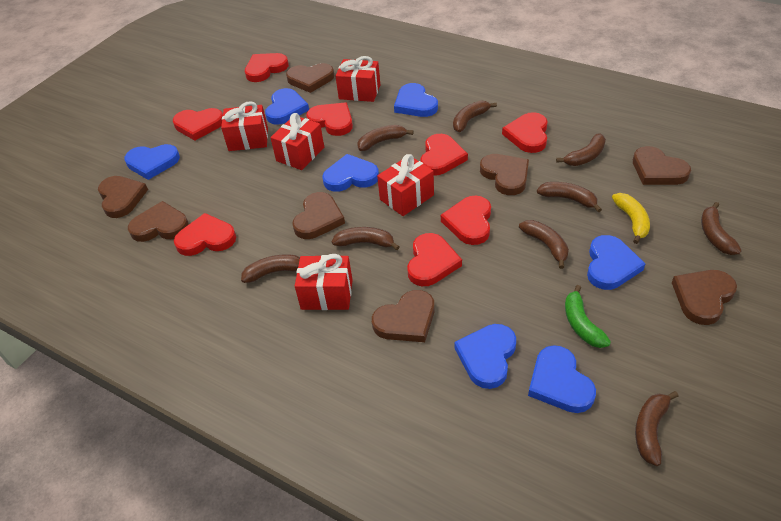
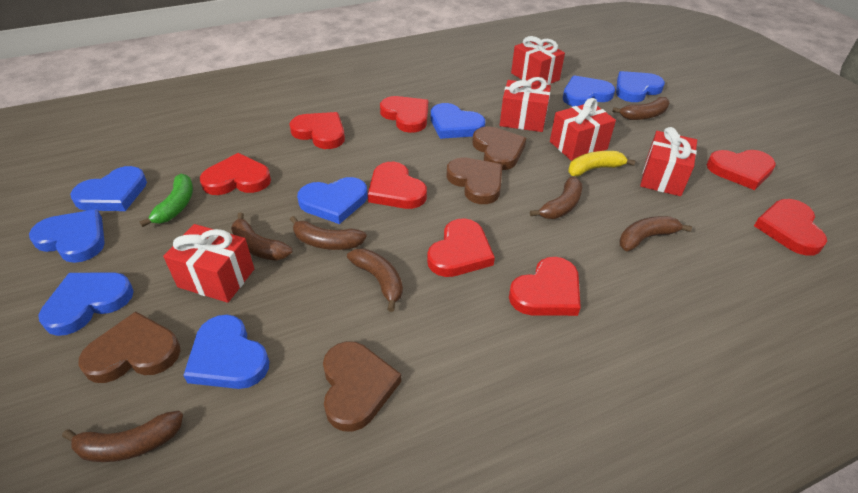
blue heart: 7 -> 8
brown banana: 9 -> 7
brown heart: 8 -> 4

